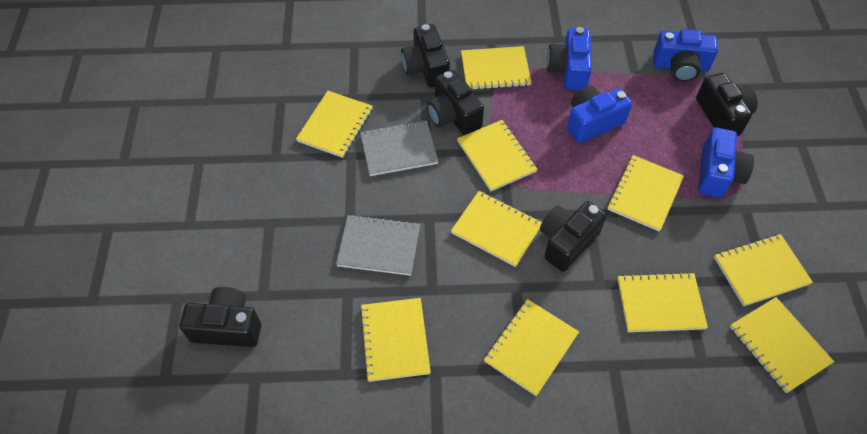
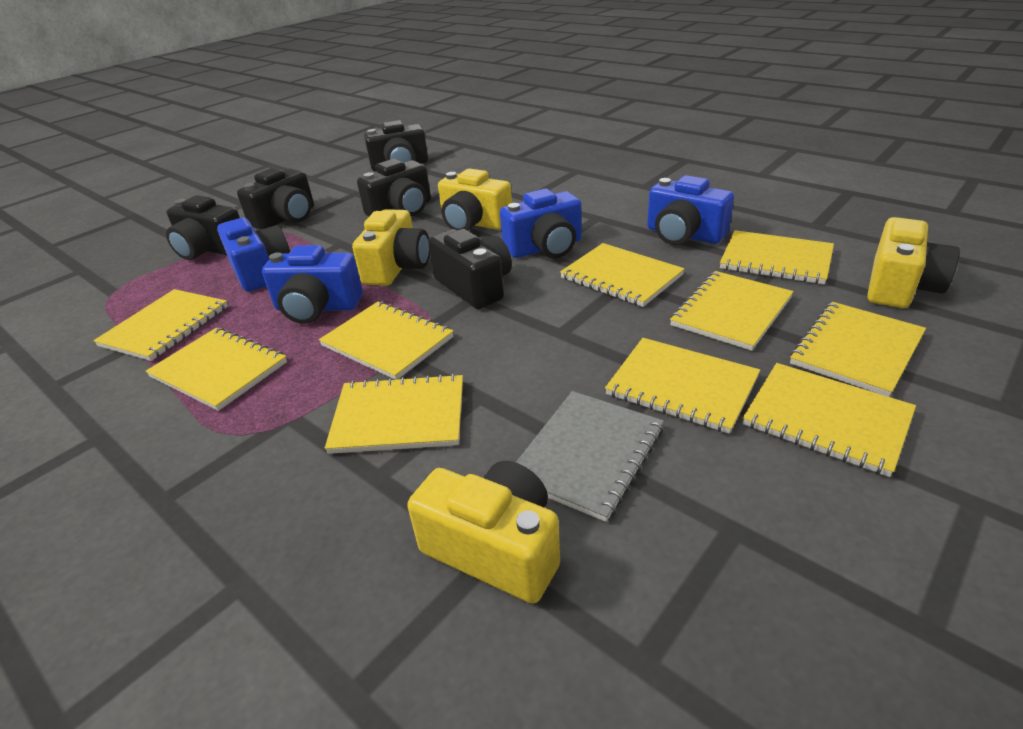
grey notebook: 2 -> 1
yellow camera: 0 -> 4

